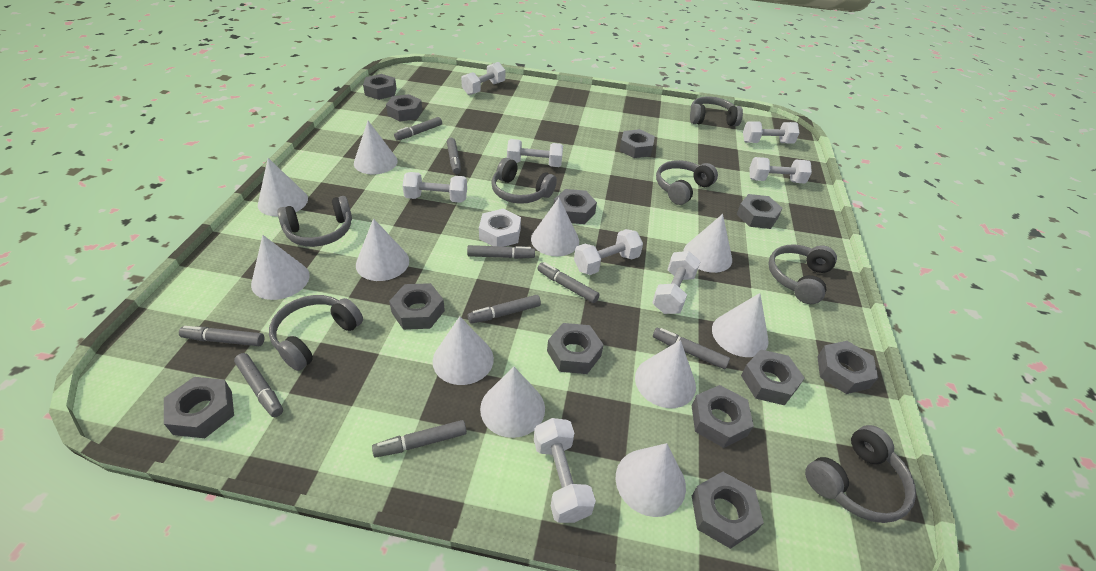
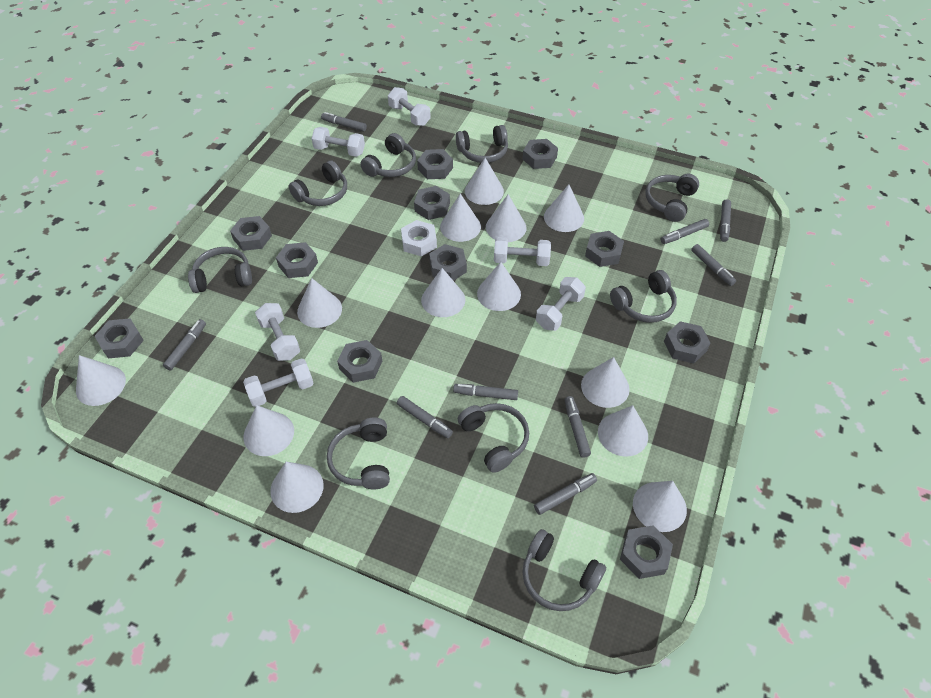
grey headphones: 7 -> 9
grey nut: 12 -> 11
white cone: 11 -> 13
white dumbbell: 8 -> 6

